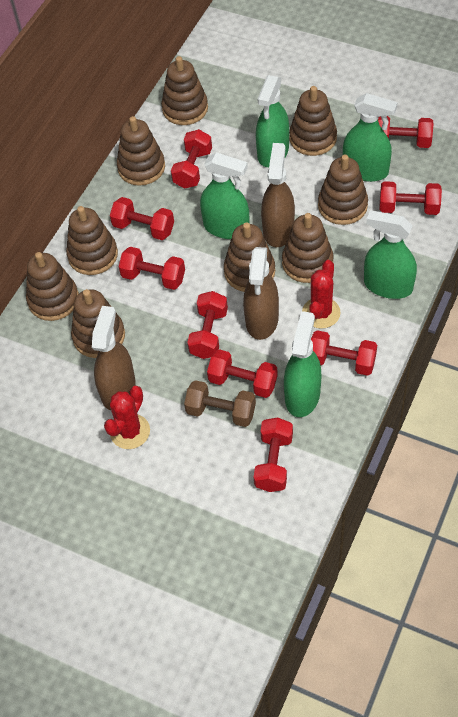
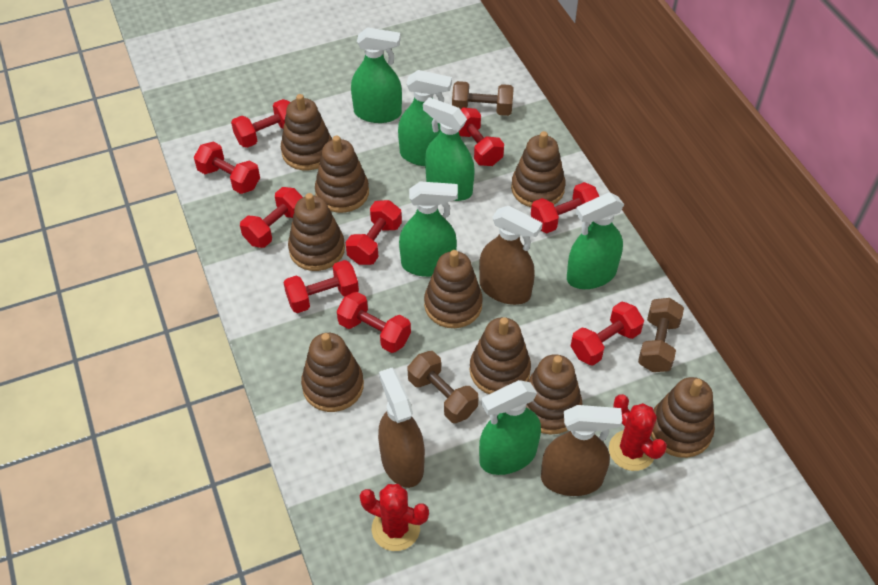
brown dumbbell: 1 -> 3
green spray bottle: 5 -> 6

